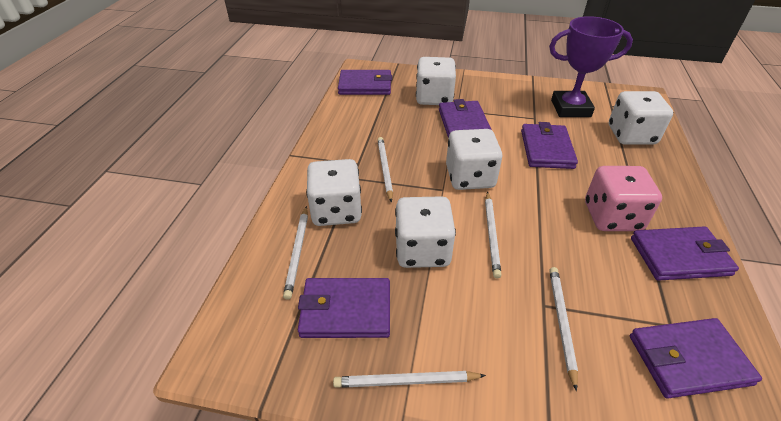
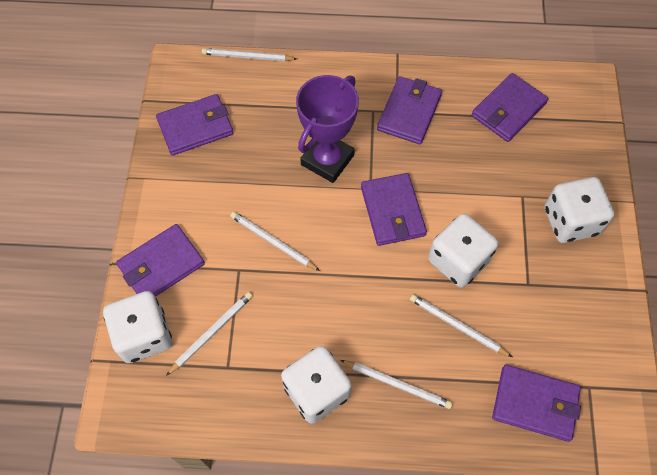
pink dice: 1 -> 0
white dice: 5 -> 4

